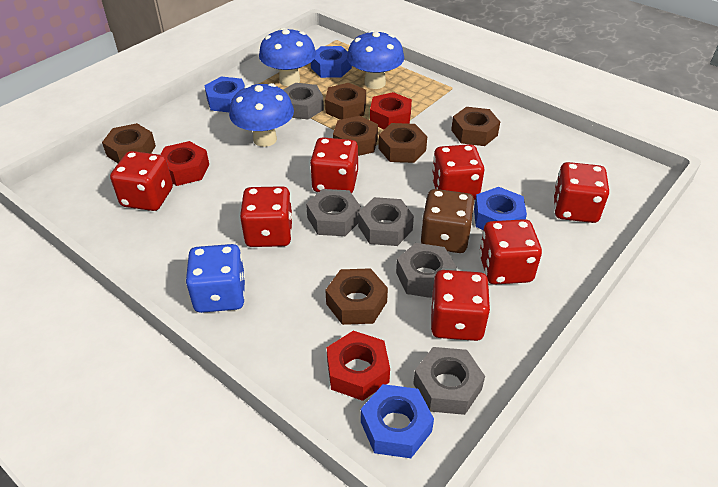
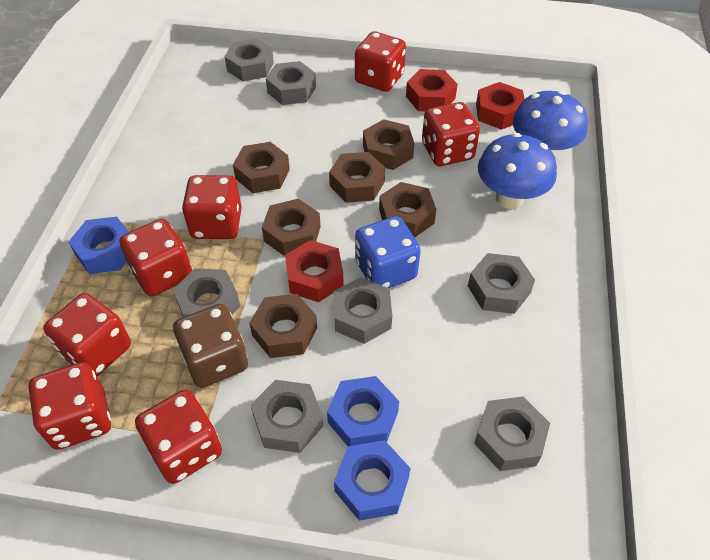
blue mushroom: 3 -> 2
blue nut: 4 -> 3
grey nut: 5 -> 7

